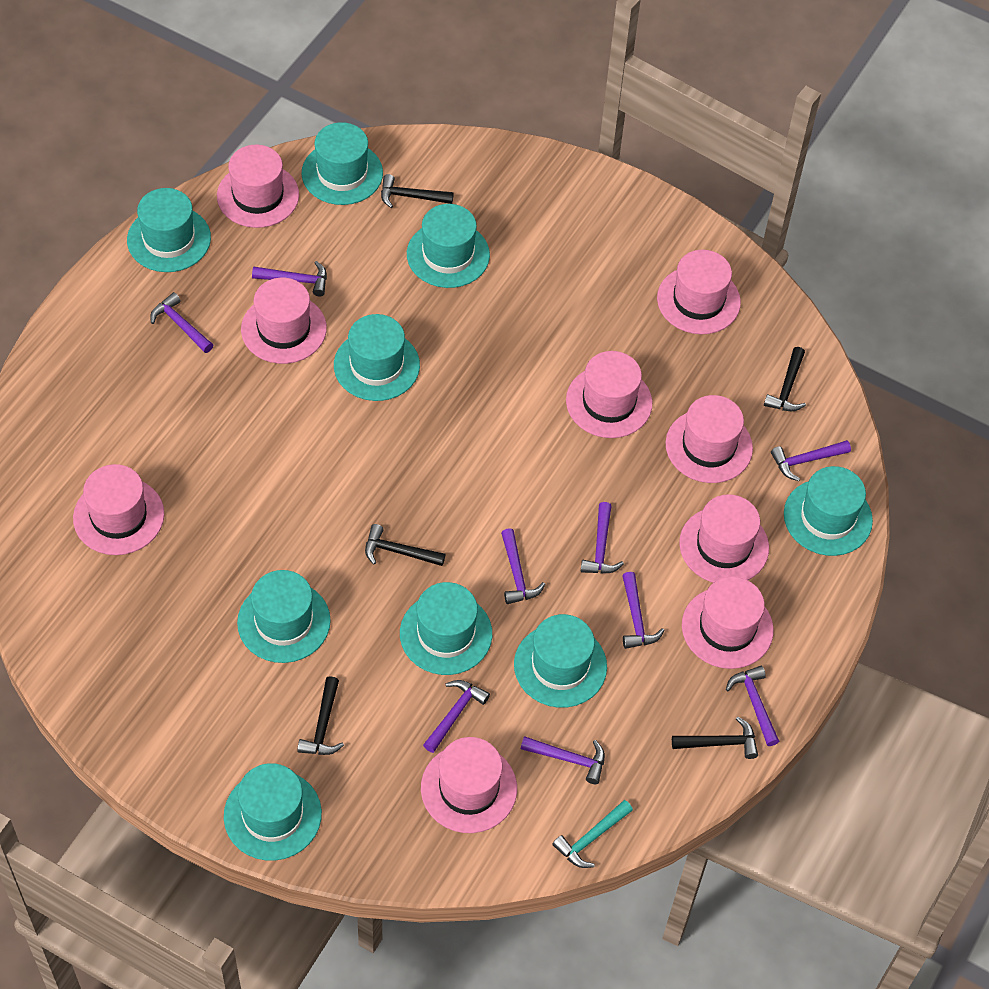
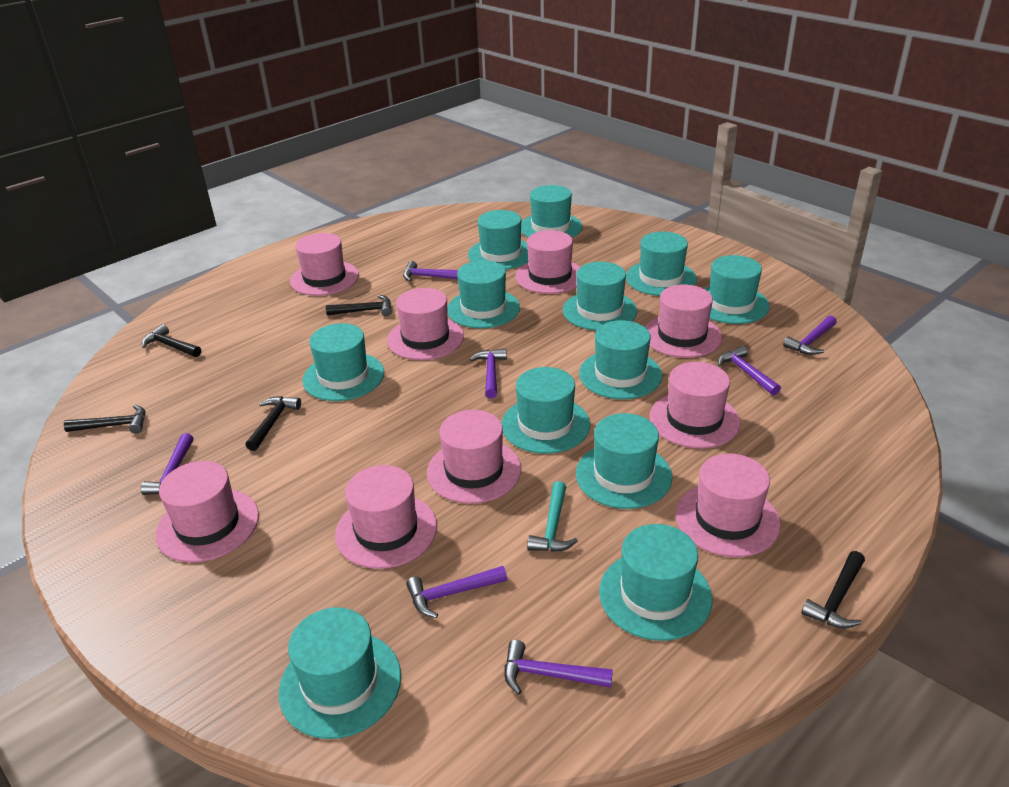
purple hammer: 9 -> 7
turquoise hat: 9 -> 12

